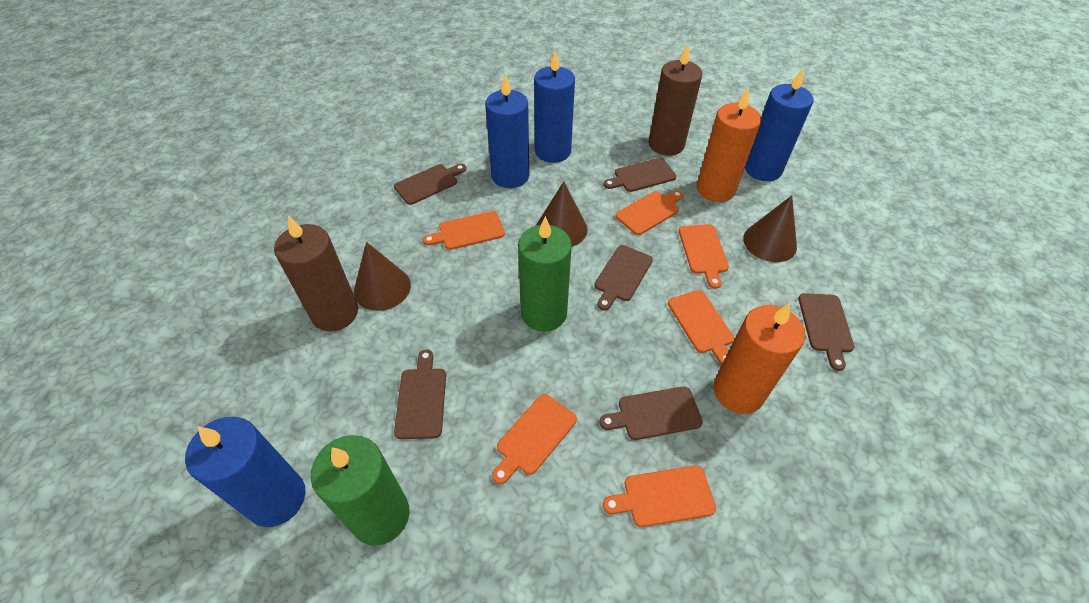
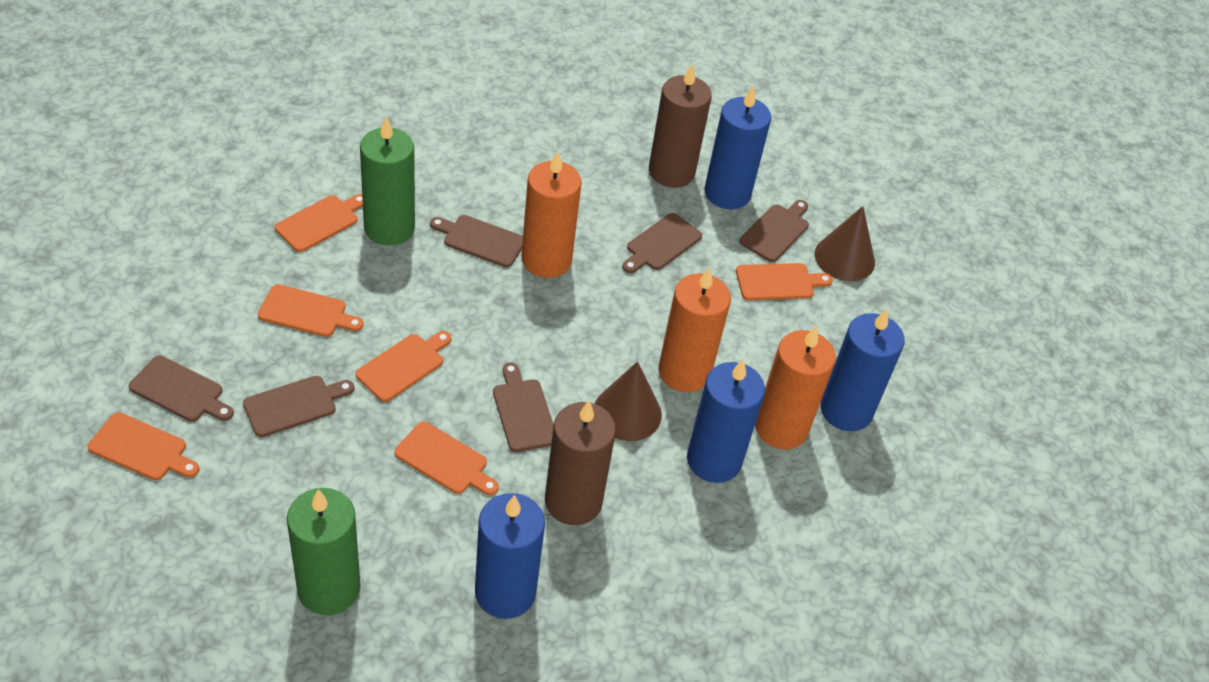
brown cone: 3 -> 2
orange candle: 2 -> 3

